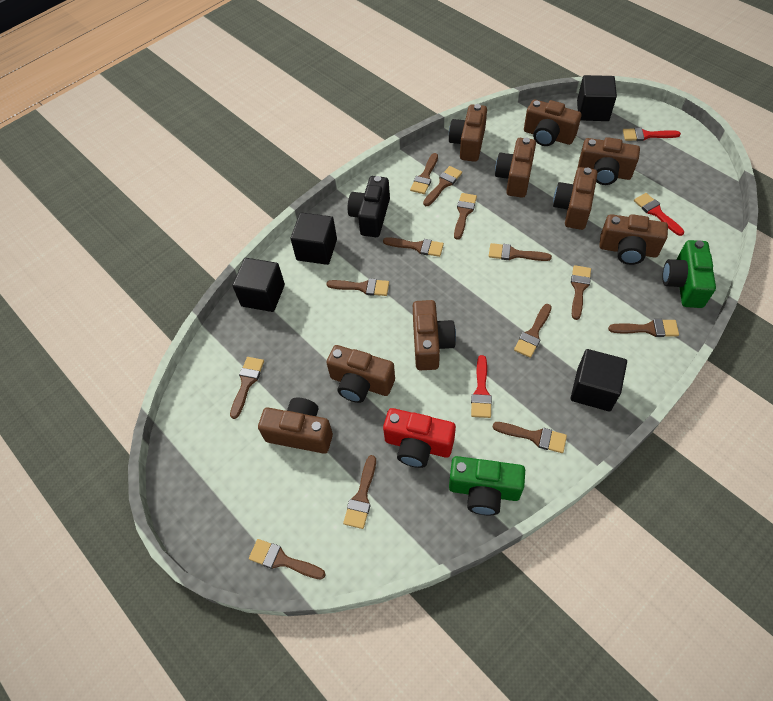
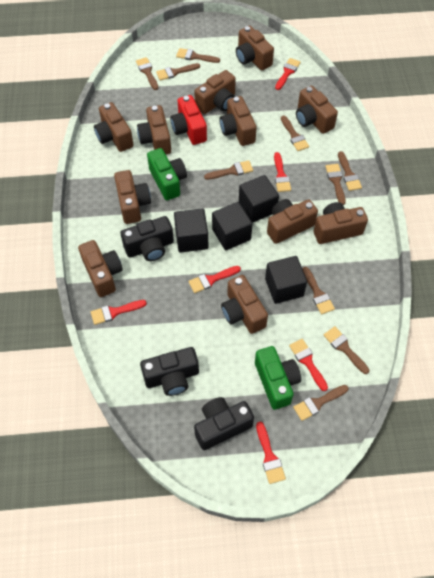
black camera: 1 -> 3
brown brush: 13 -> 10
brown camera: 9 -> 11
red brush: 3 -> 6

